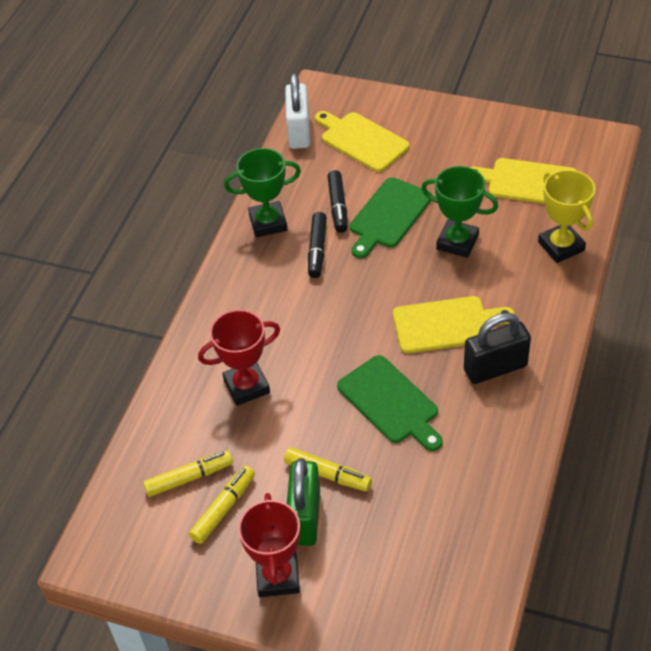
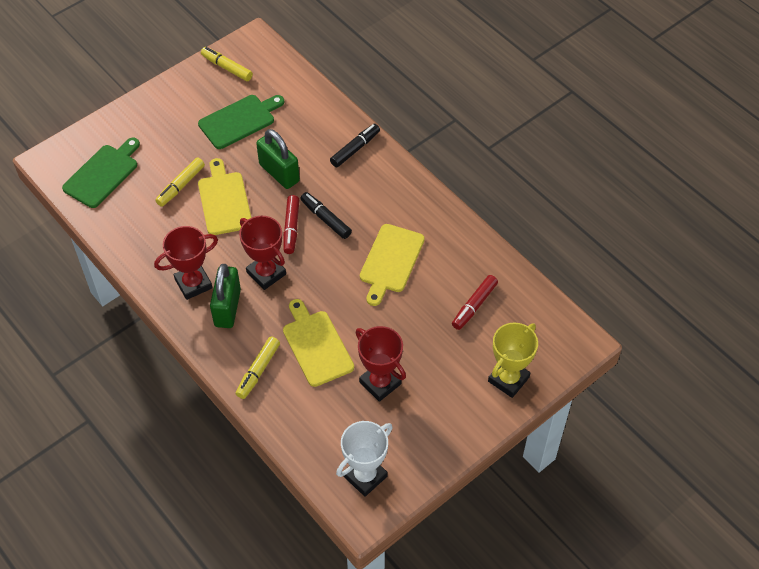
black padlock: 1 -> 0
green padlock: 1 -> 2
green trophy: 2 -> 0
red marker: 0 -> 2
red trophy: 2 -> 3
white padlock: 1 -> 0
white trophy: 0 -> 1

